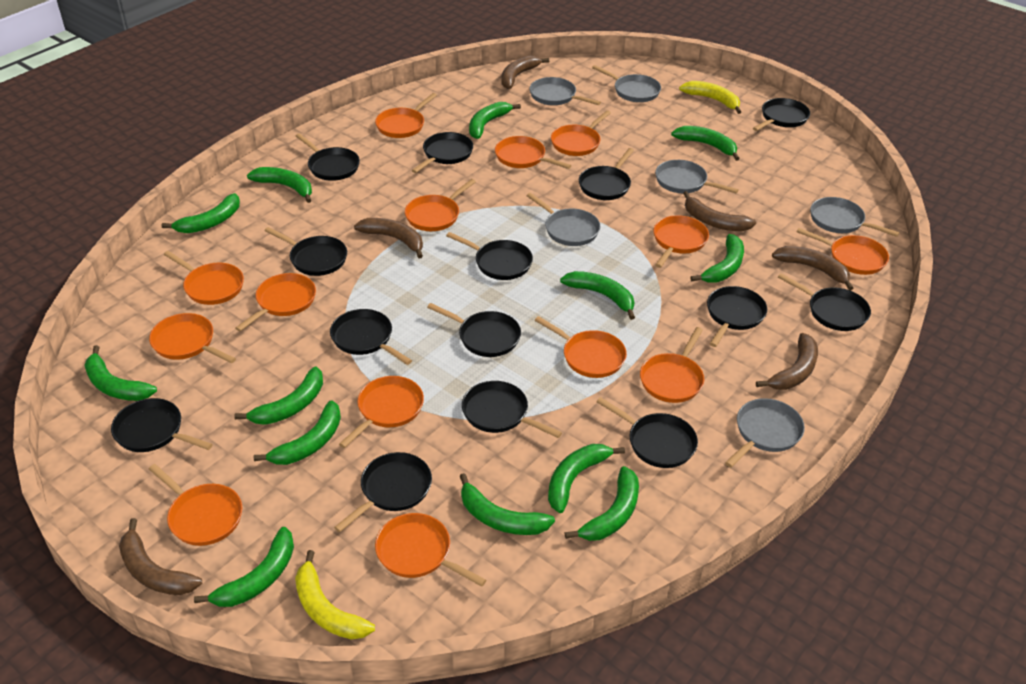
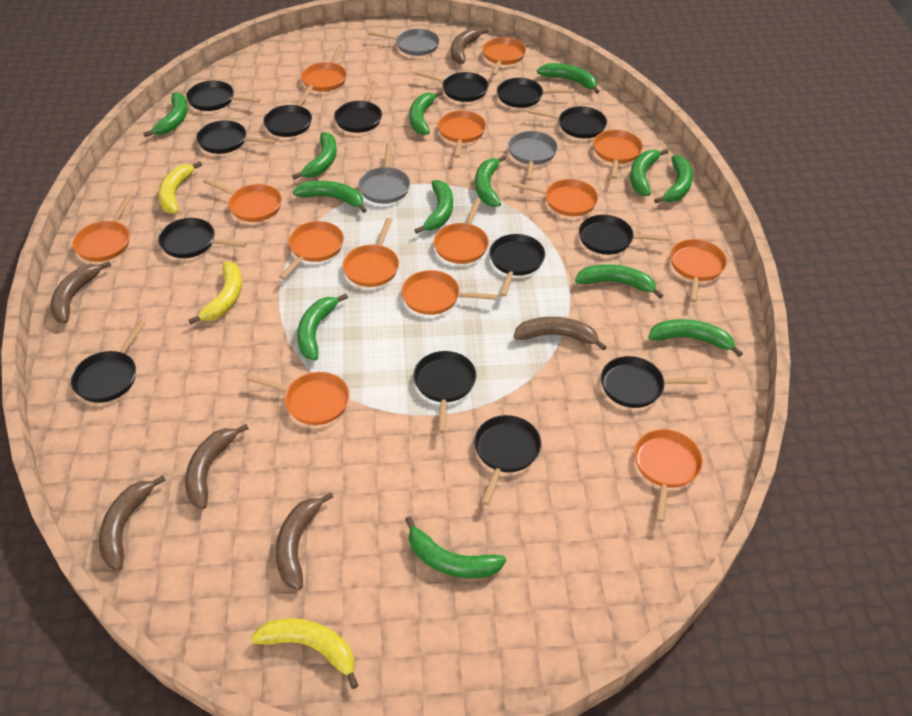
grey pan: 6 -> 3
yellow banana: 2 -> 3

